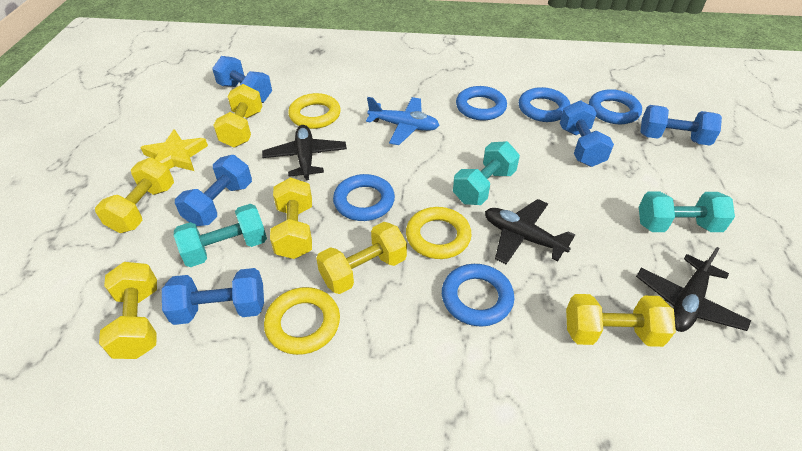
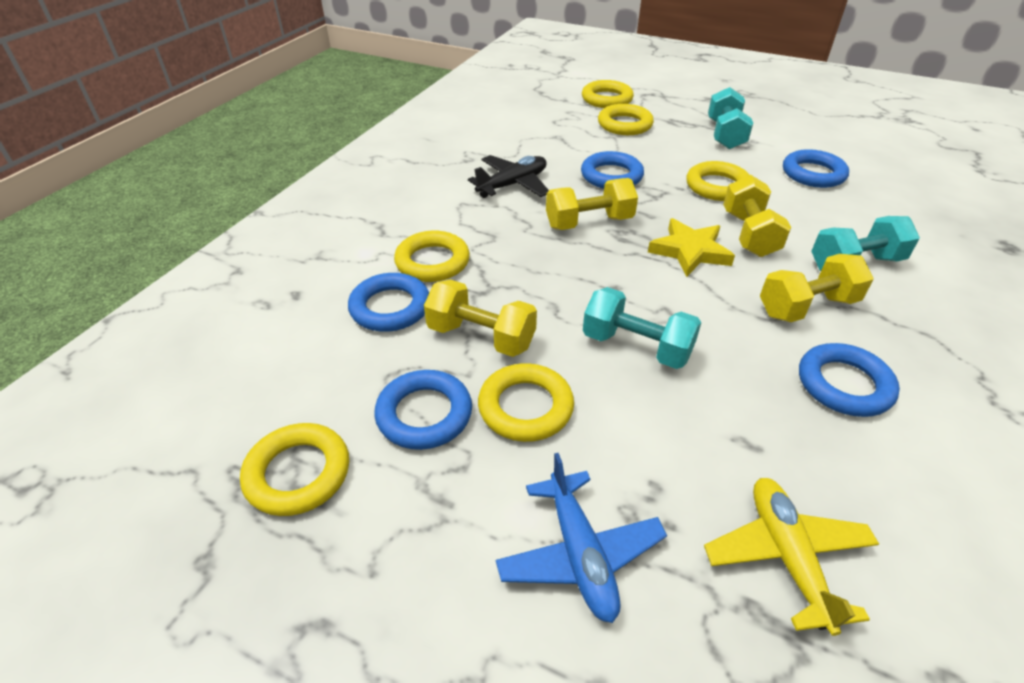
black plane: 3 -> 1
blue dumbbell: 5 -> 0
yellow dumbbell: 6 -> 4
yellow plane: 0 -> 1
yellow ring: 3 -> 6

